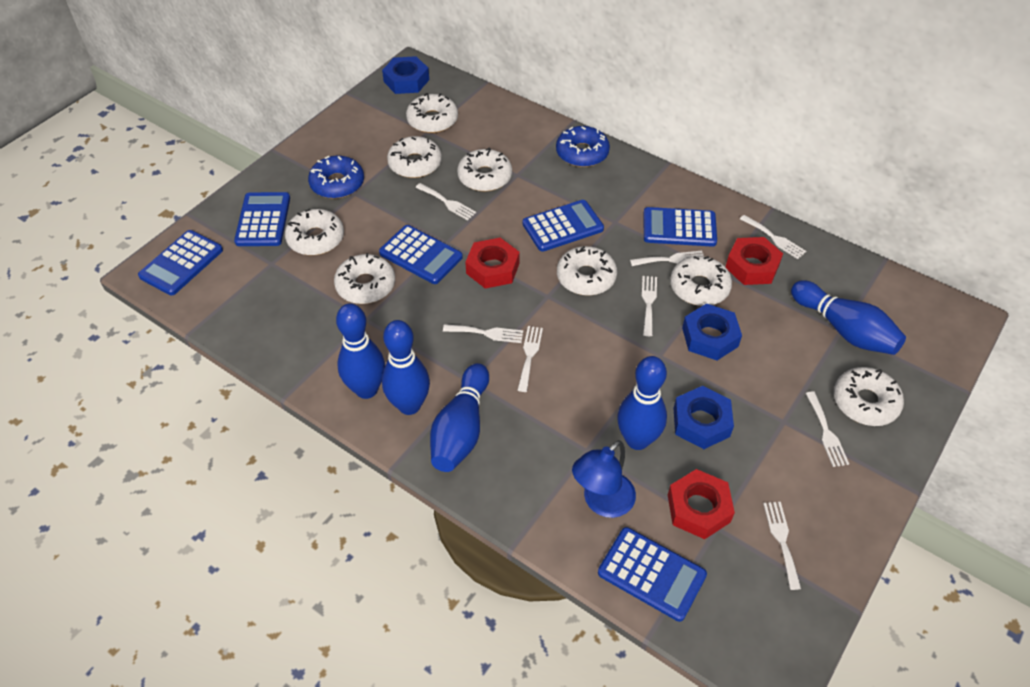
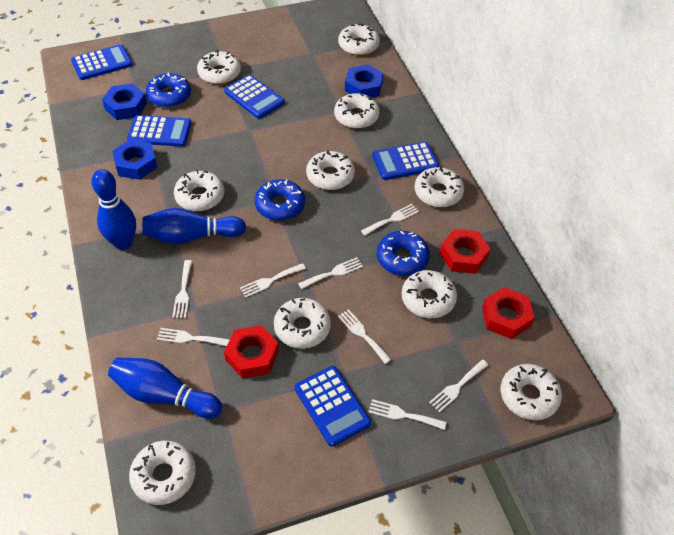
blue bowling pin: 5 -> 3
blue calculator: 6 -> 5
blue donut: 2 -> 3
blue lamp: 1 -> 0
white donut: 8 -> 10

